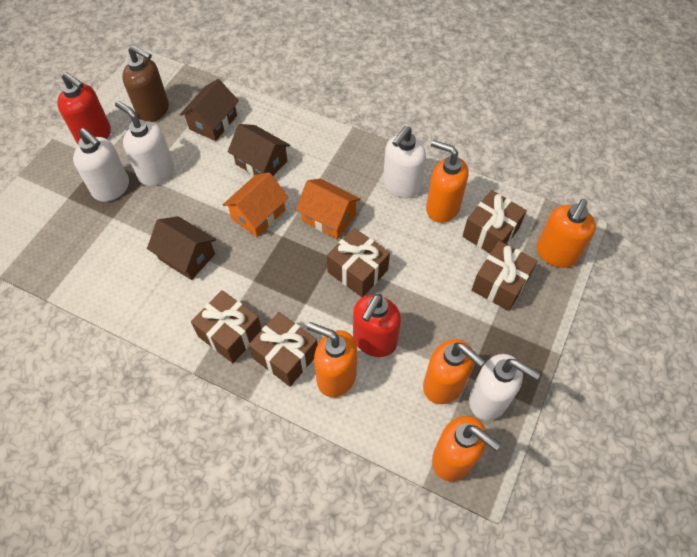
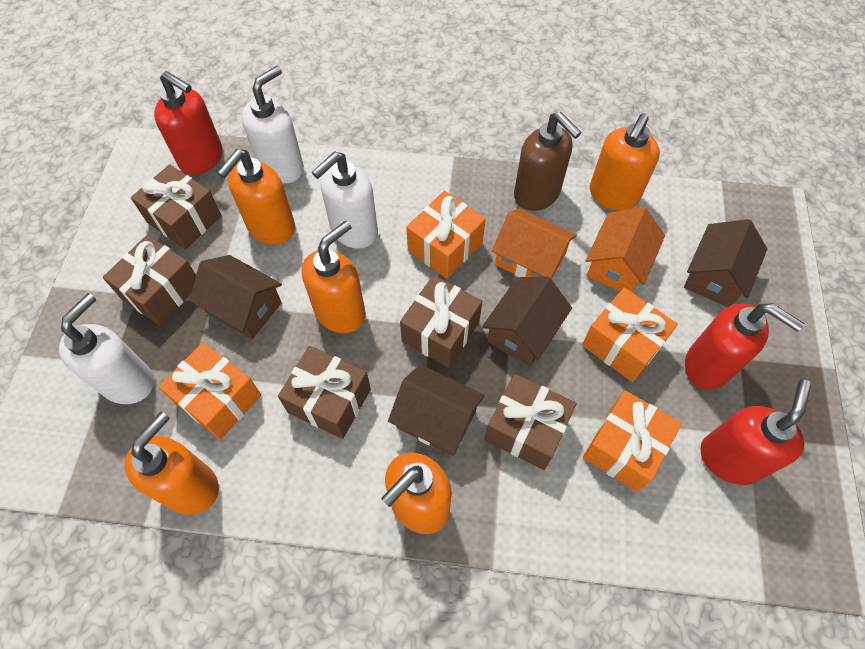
brown house: 3 -> 4
orange gift: 0 -> 4
red soap dispenser: 2 -> 3
white soap dispenser: 4 -> 3

